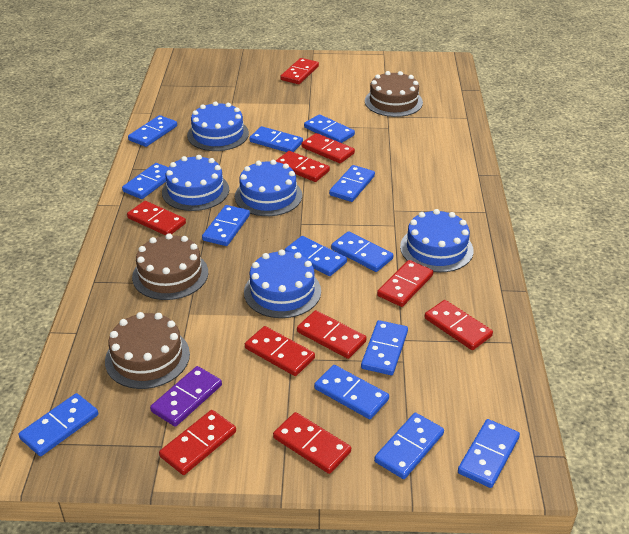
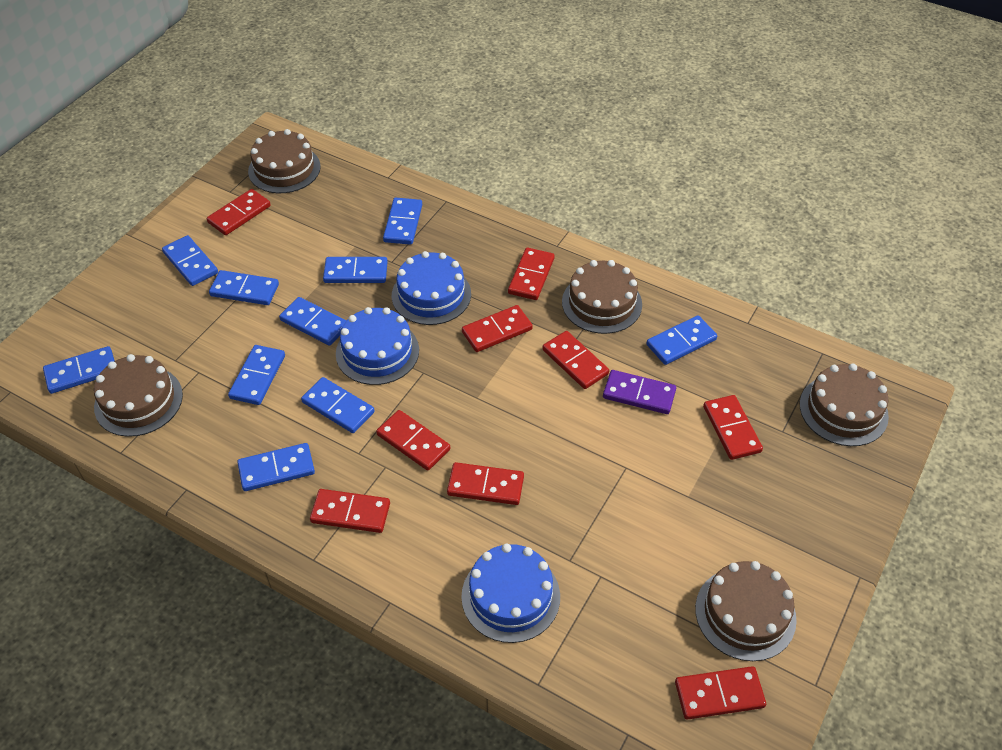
blue cake: 5 -> 3
blue domino: 13 -> 10
brown cake: 3 -> 5
red domino: 10 -> 9

